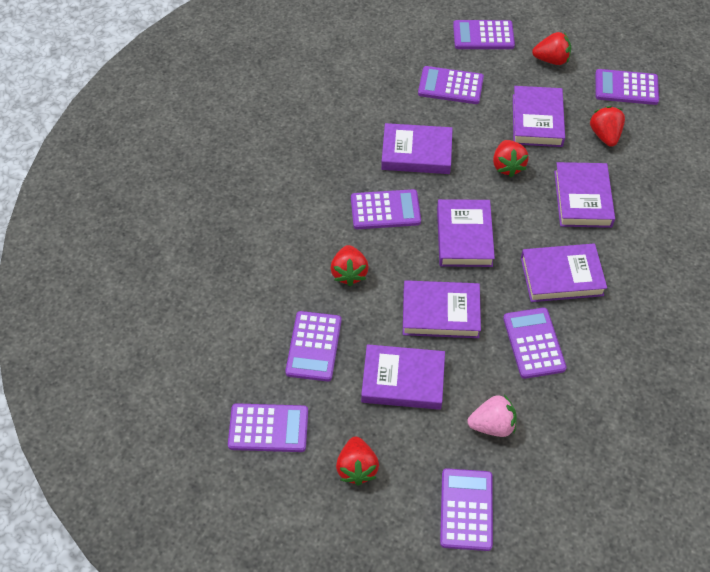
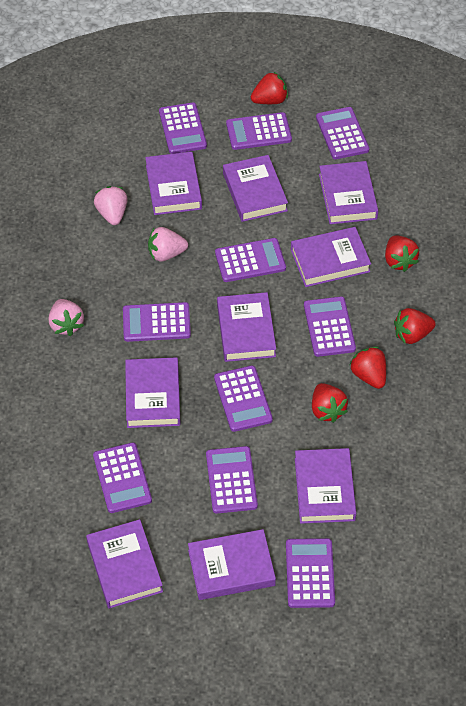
pink strawberry: 1 -> 3
purple book: 7 -> 9
purple calculator: 8 -> 10

